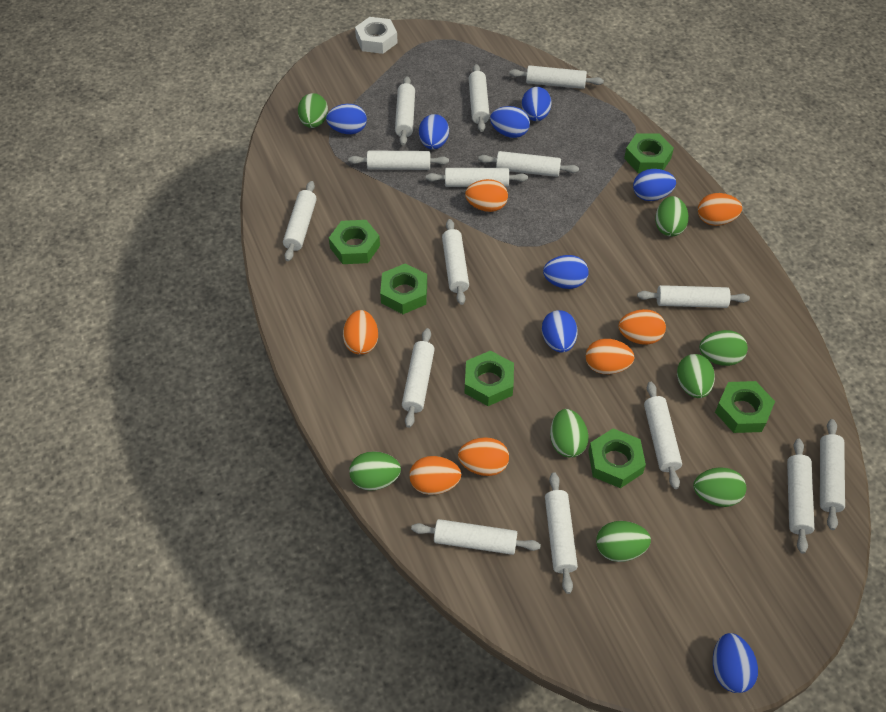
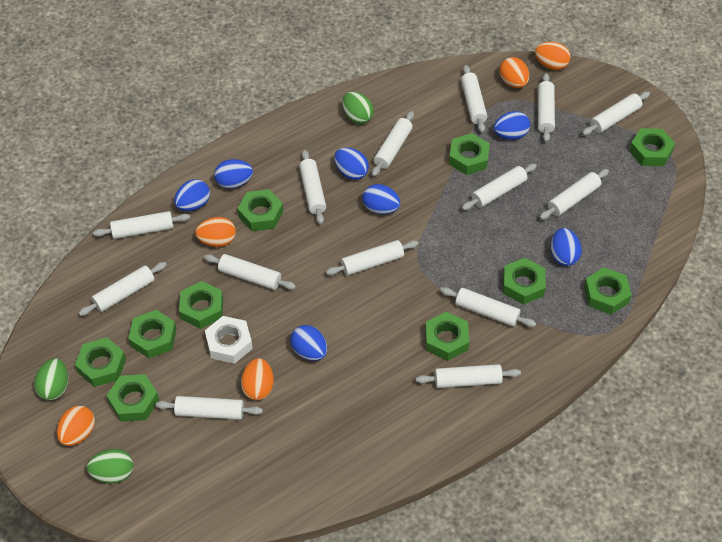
blue egg: 8 -> 7
green egg: 8 -> 3
green nut: 6 -> 10
orange egg: 7 -> 5
white rolling pin: 15 -> 14

